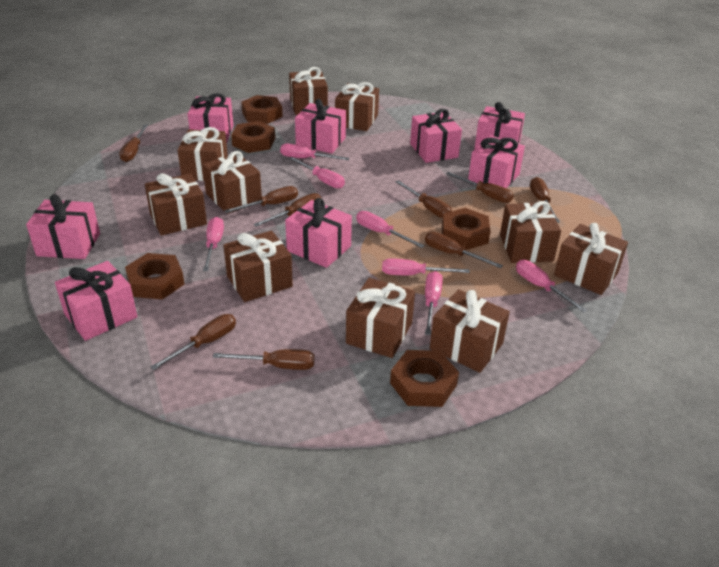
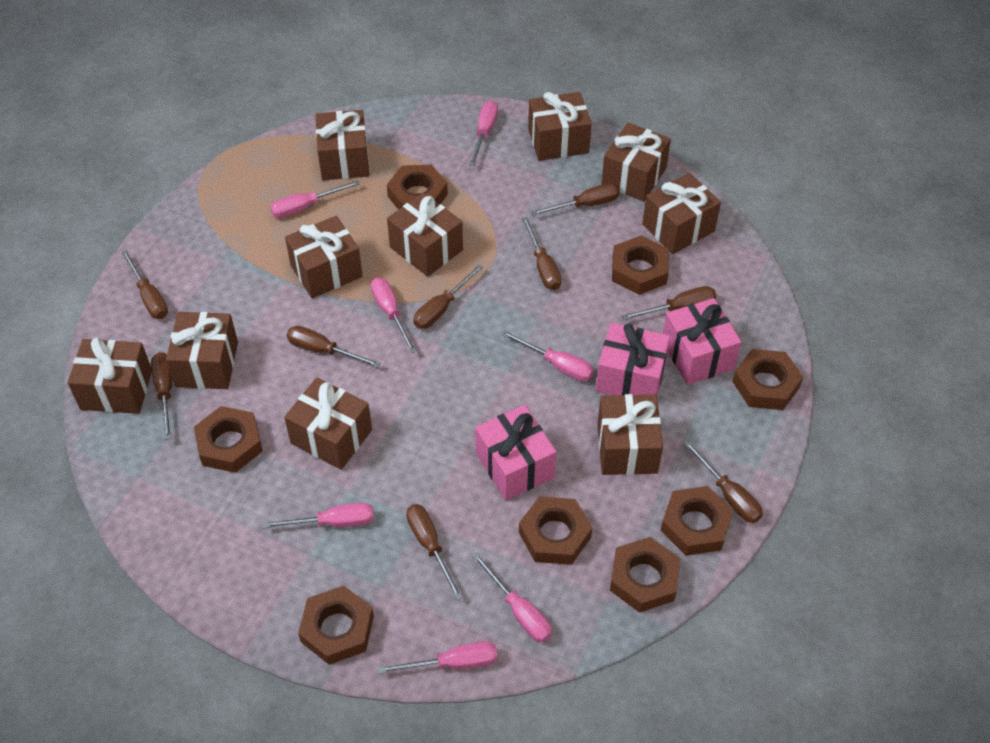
brown nut: 5 -> 8
pink gift: 8 -> 3

